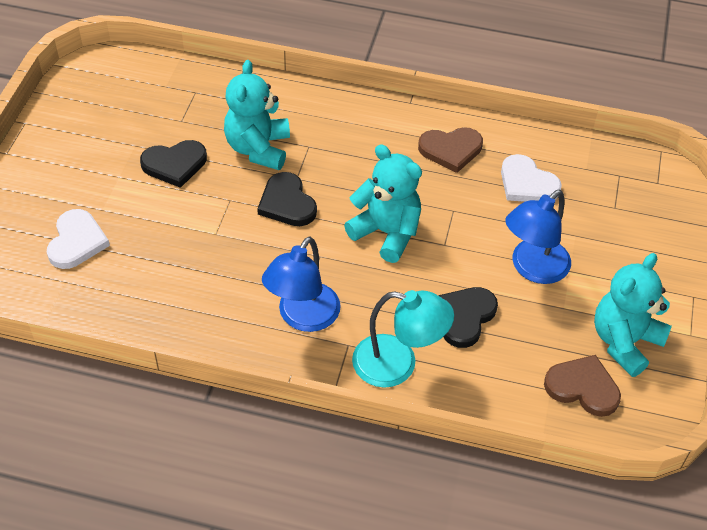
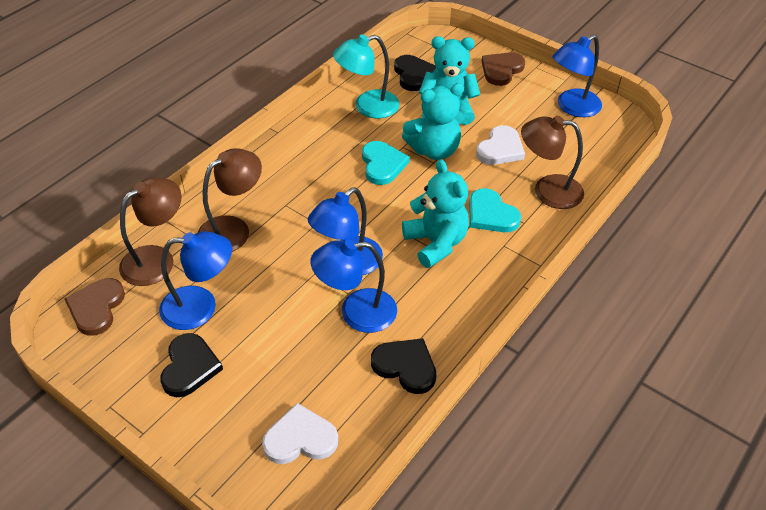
blue lamp: 2 -> 4
brown lamp: 0 -> 3
turquoise heart: 0 -> 2

